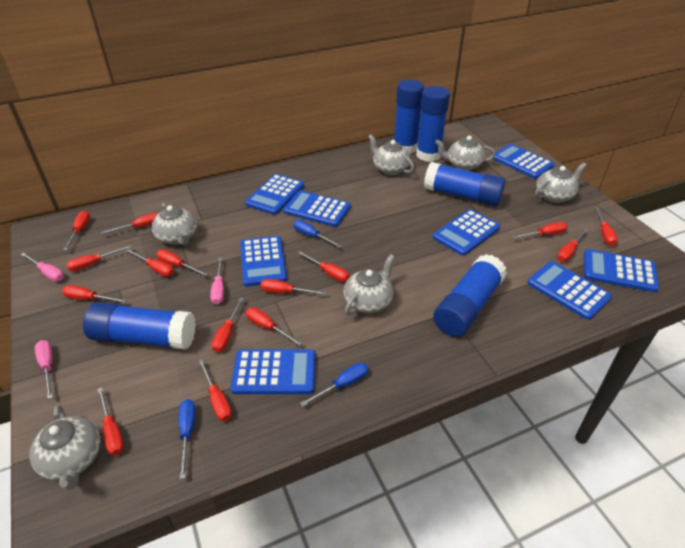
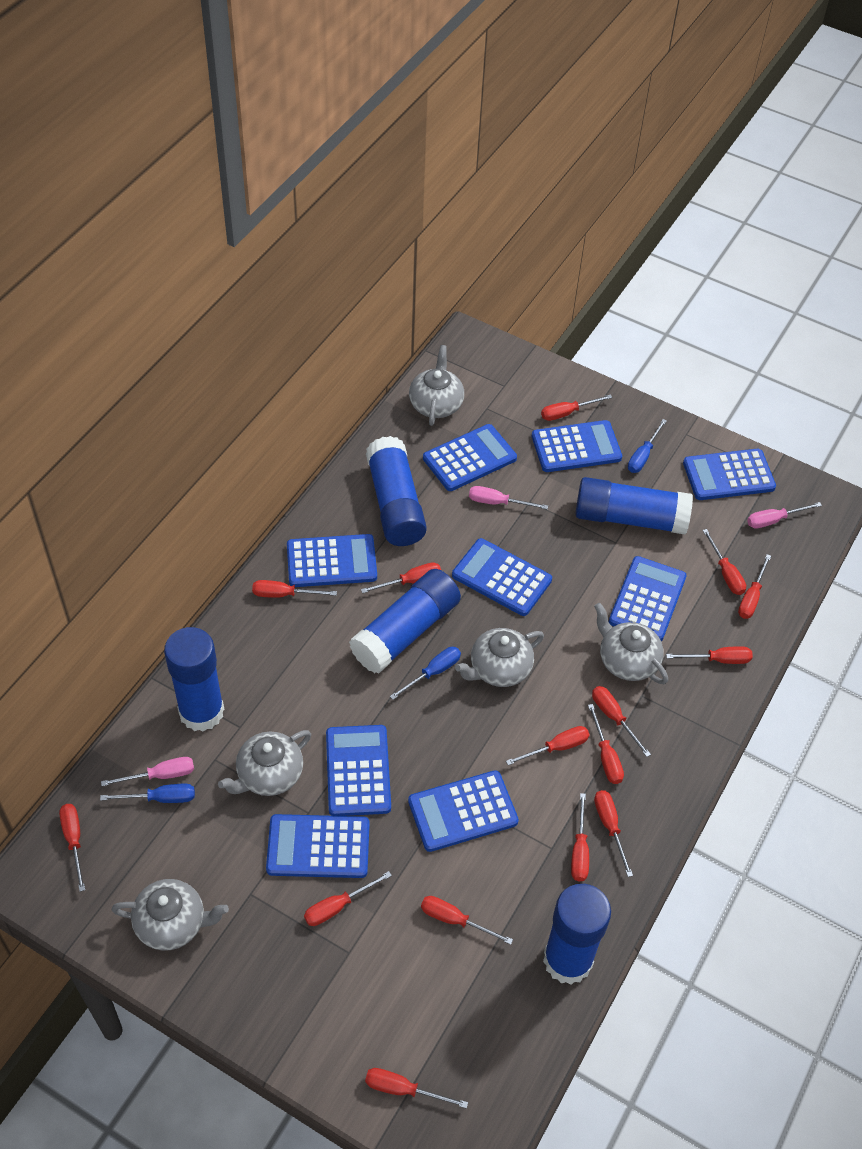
blue calculator: 8 -> 9
grey teapot: 6 -> 5

